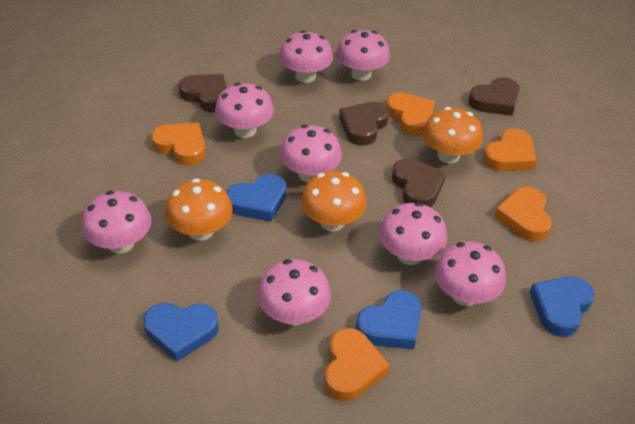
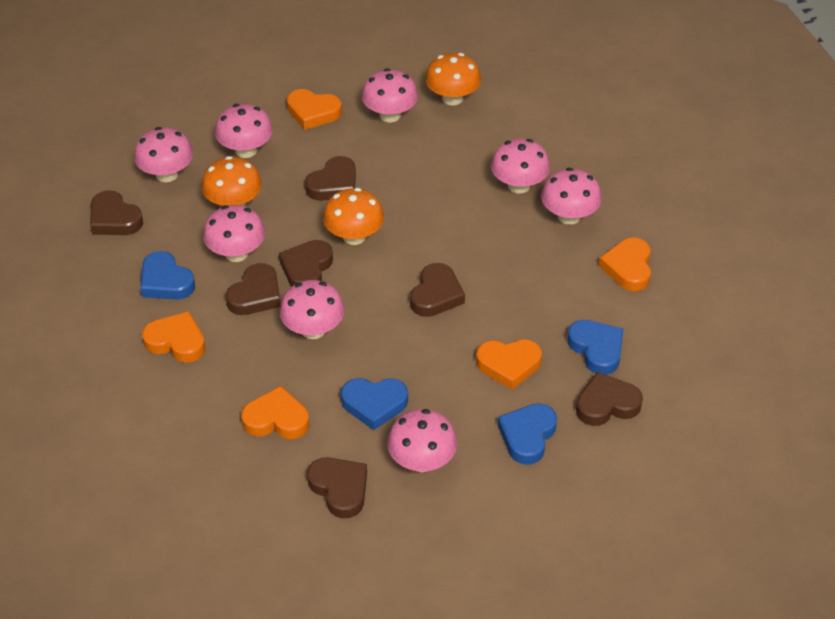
brown heart: 4 -> 7

